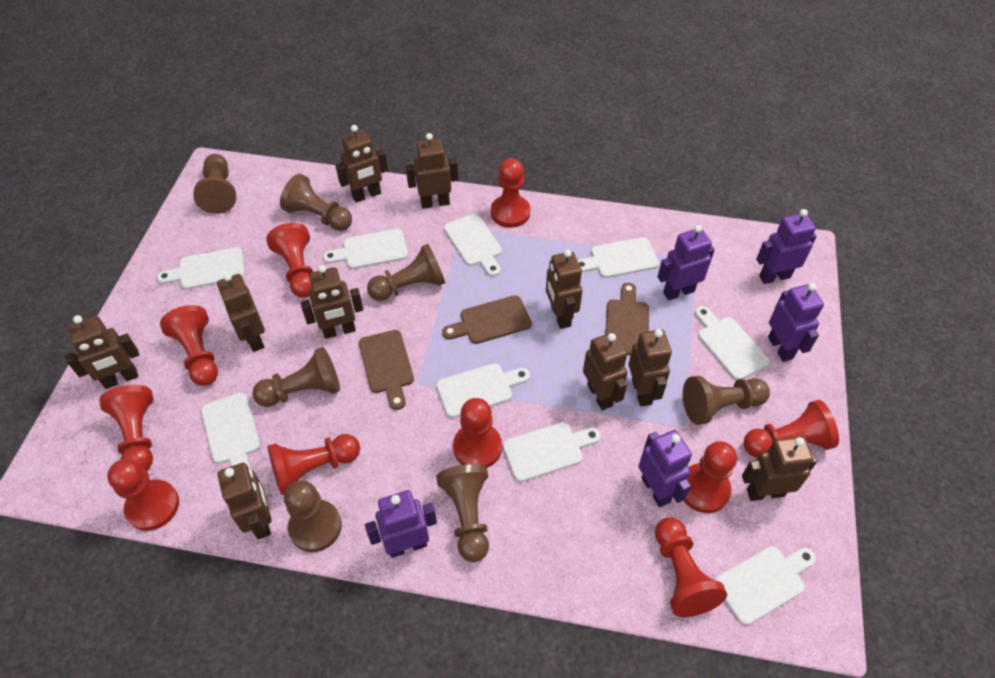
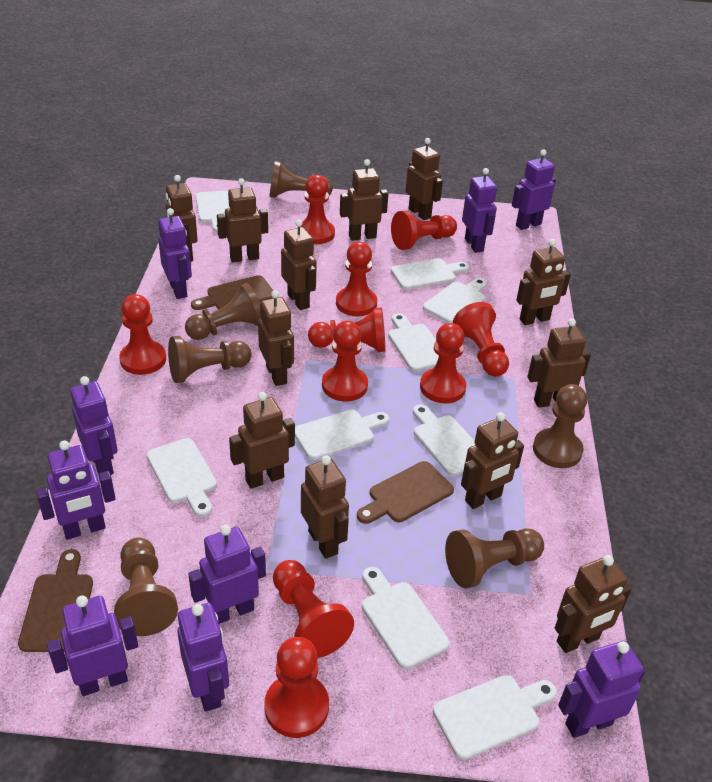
brown pawn: 7 -> 6
brown robot: 10 -> 12
purple robot: 5 -> 9

